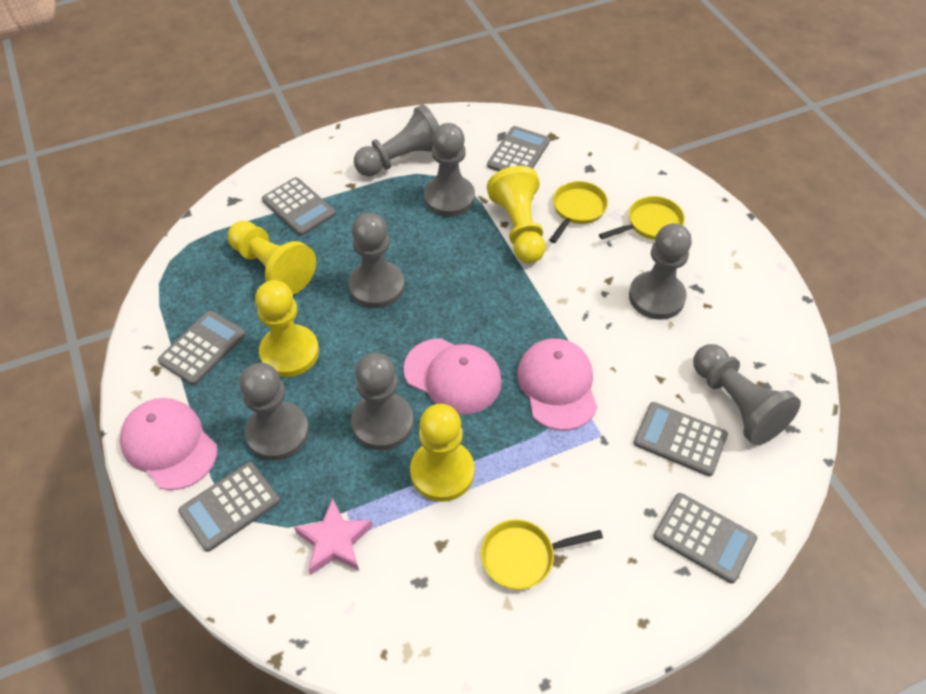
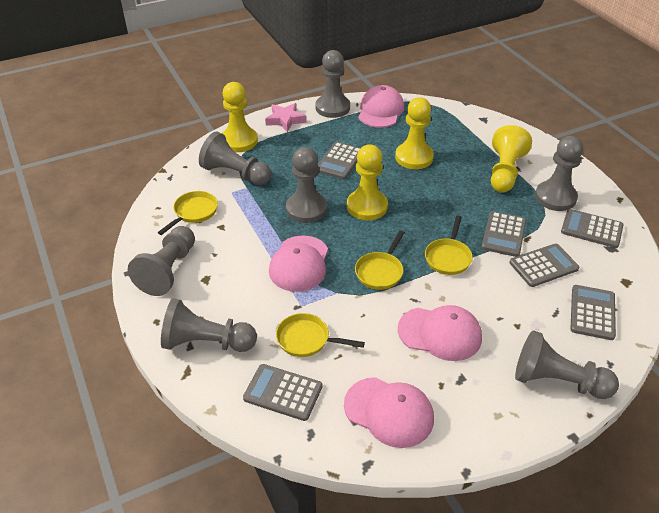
pink cap: 3 -> 4
yellow pan: 3 -> 4

